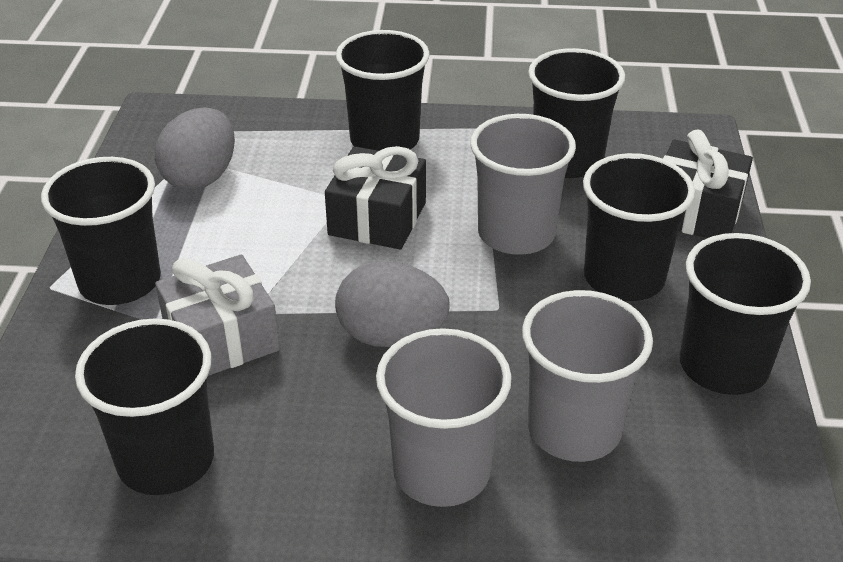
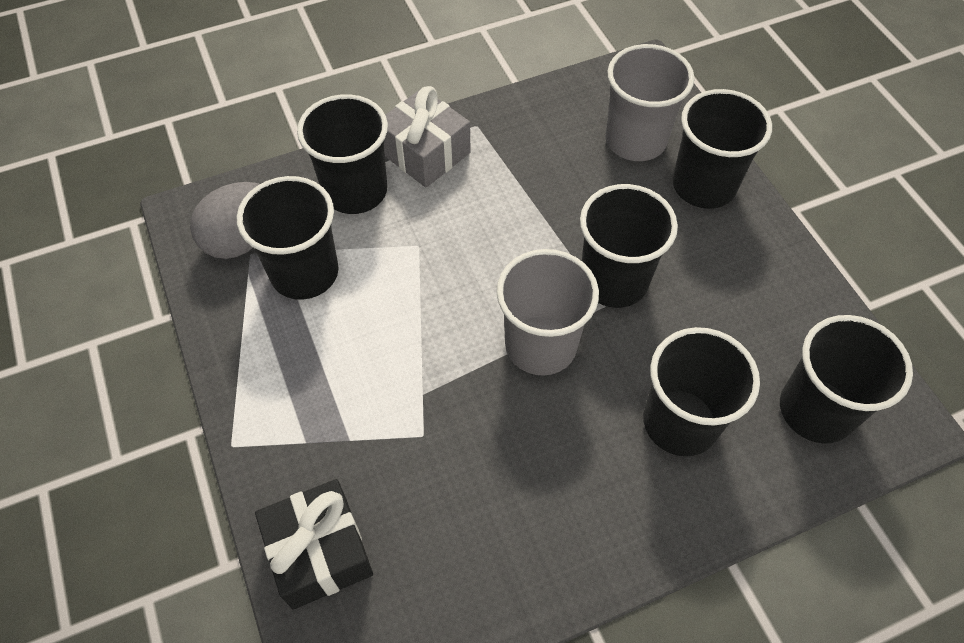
black gift: 2 -> 1
grey cup: 3 -> 2
grey egg: 2 -> 1

